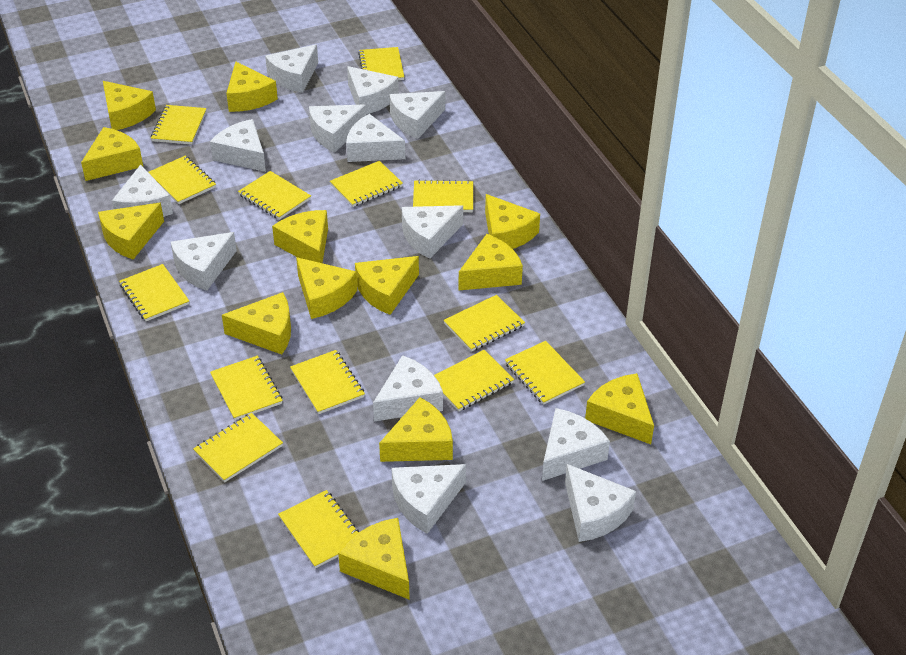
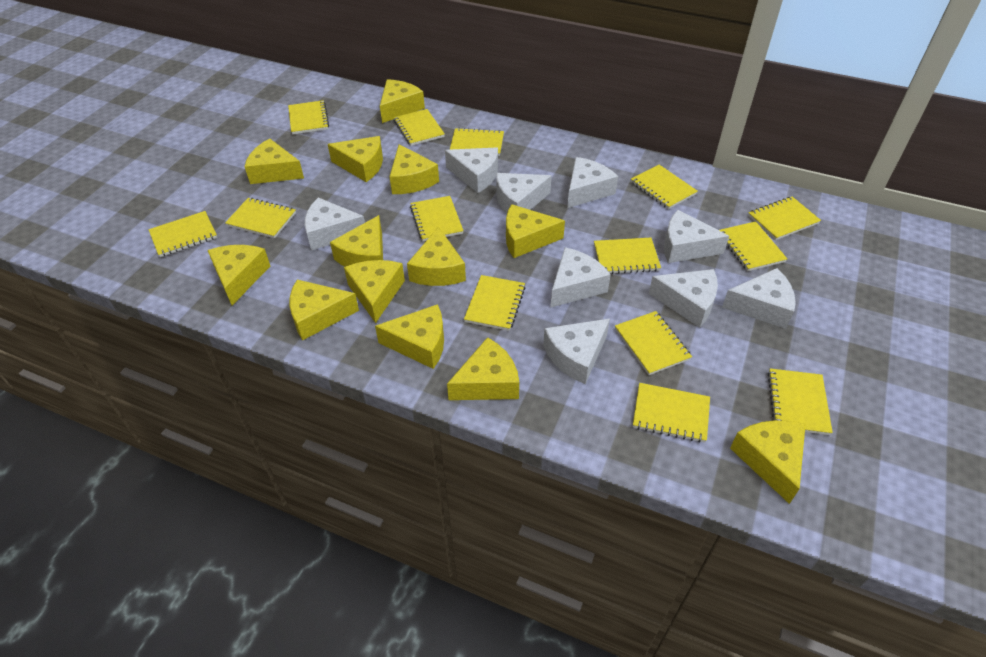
white cheese: 13 -> 9

